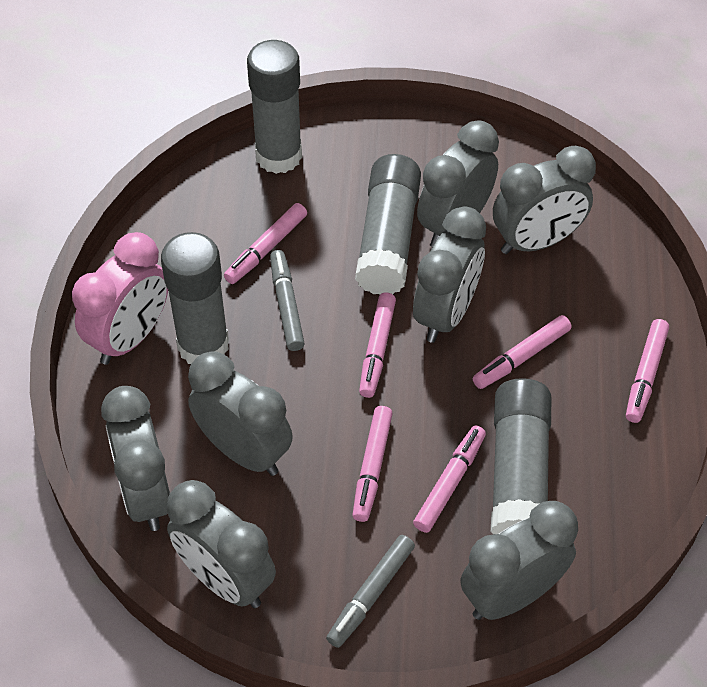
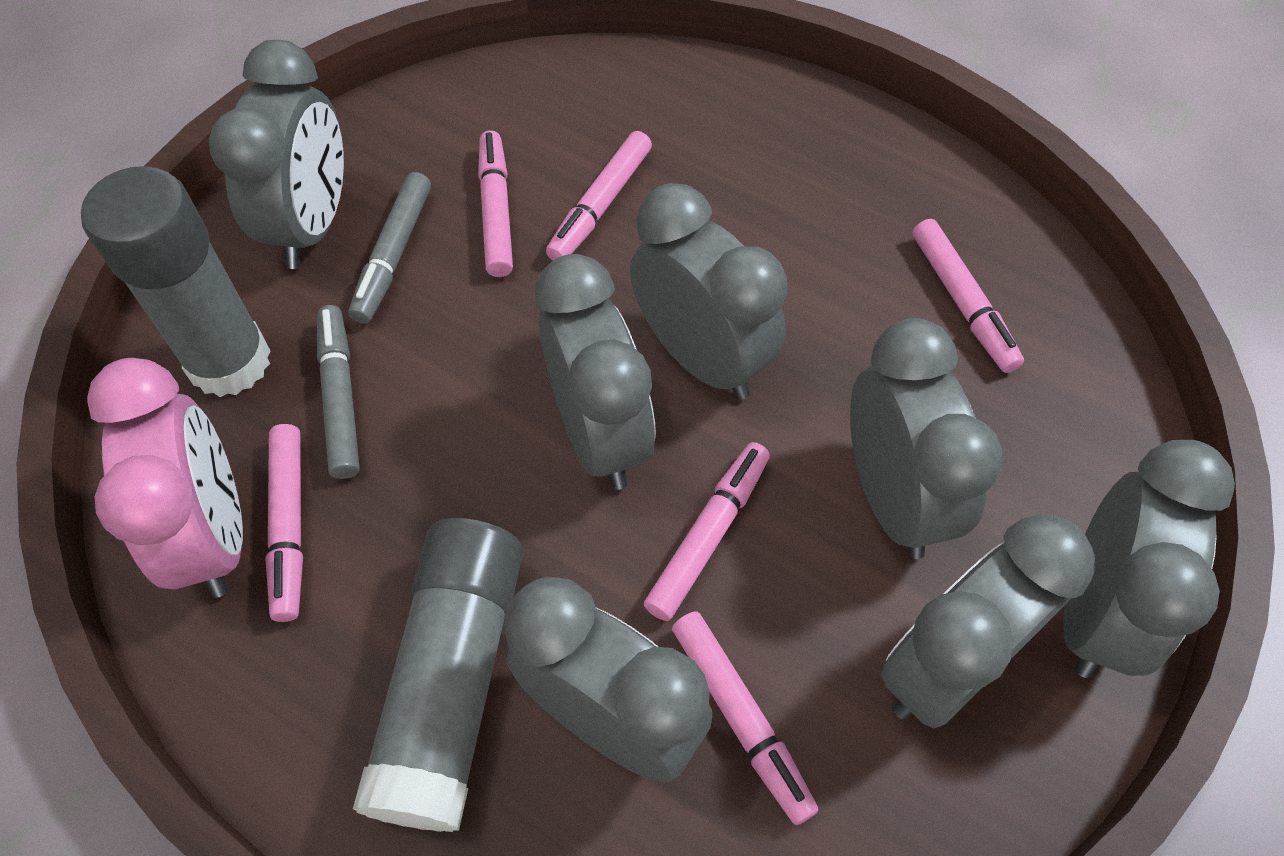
grey glue stick: 4 -> 2

